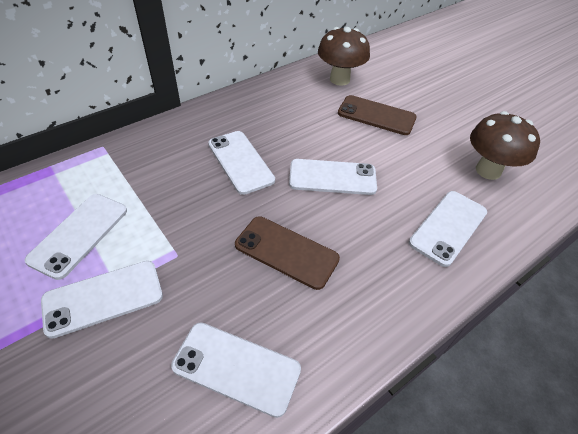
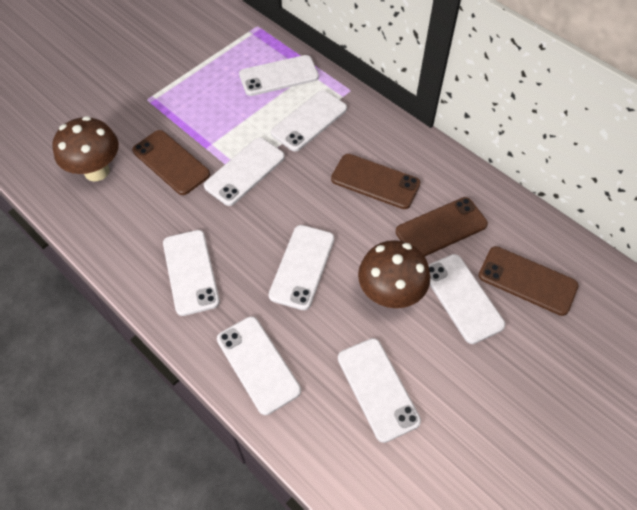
brown phone: 2 -> 4
white phone: 6 -> 8

